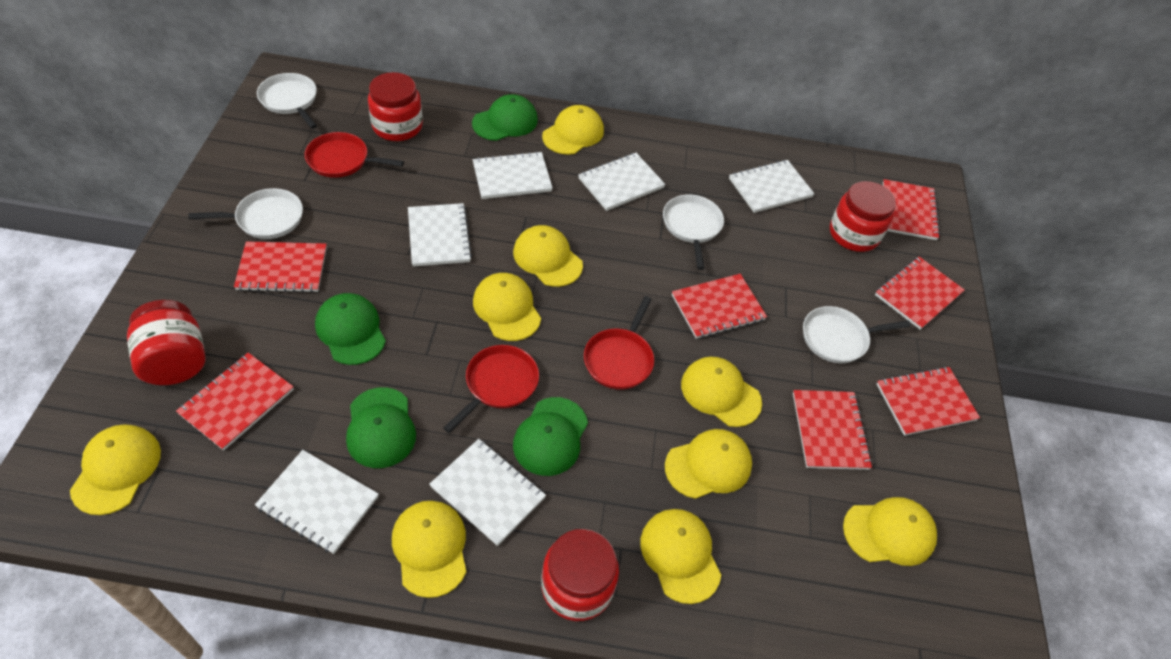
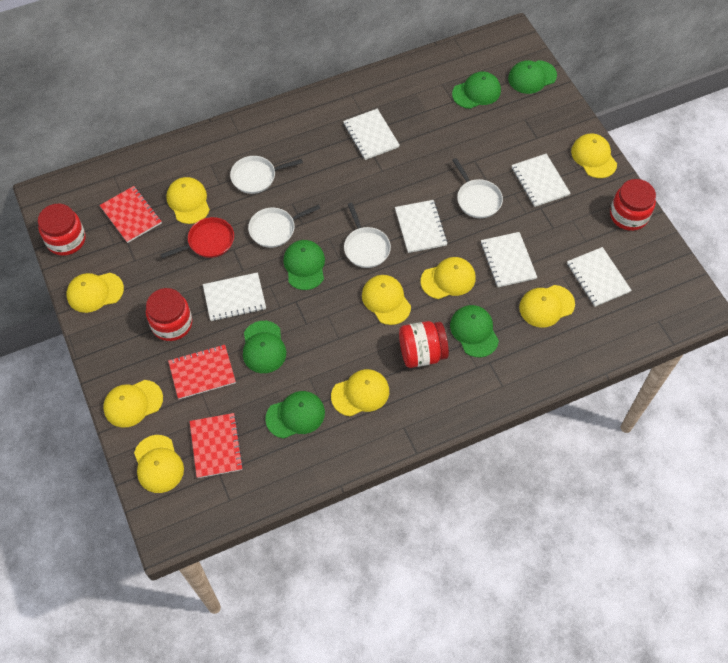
green cap: 4 -> 6
red notebook: 7 -> 3
red pan: 3 -> 1

